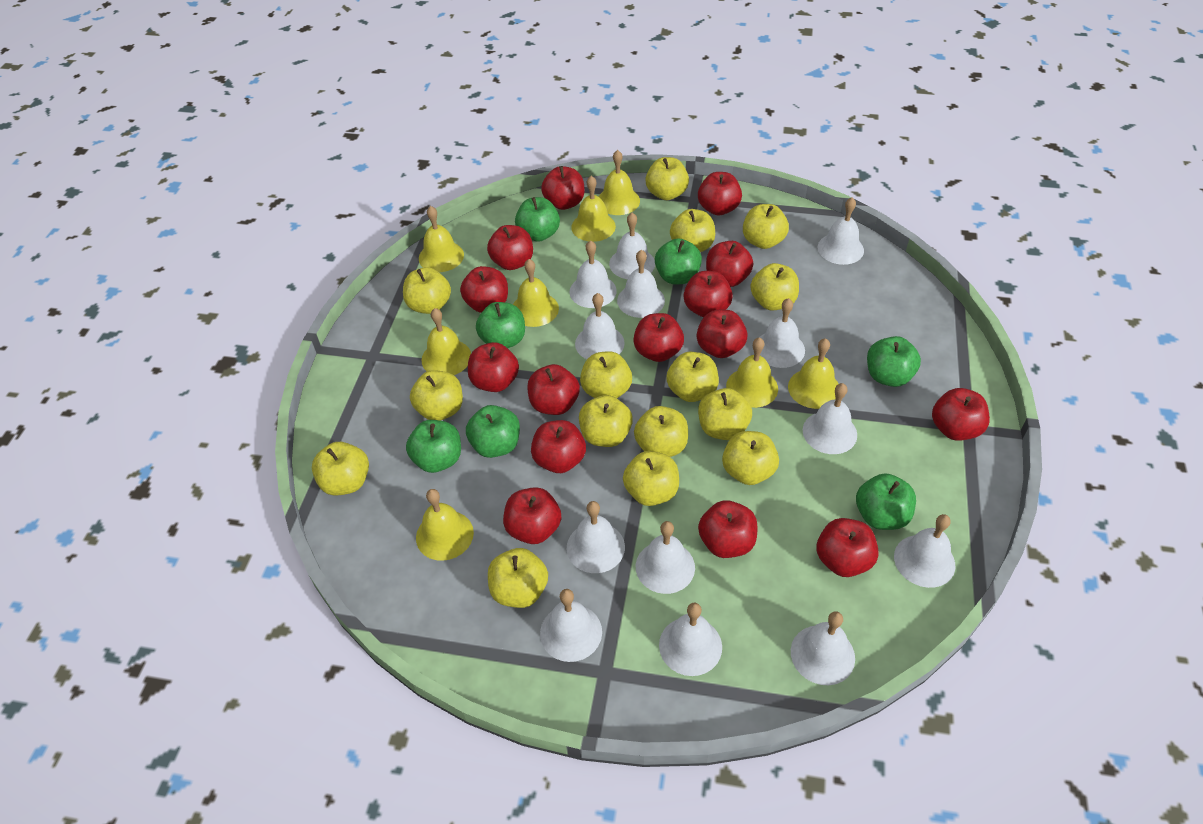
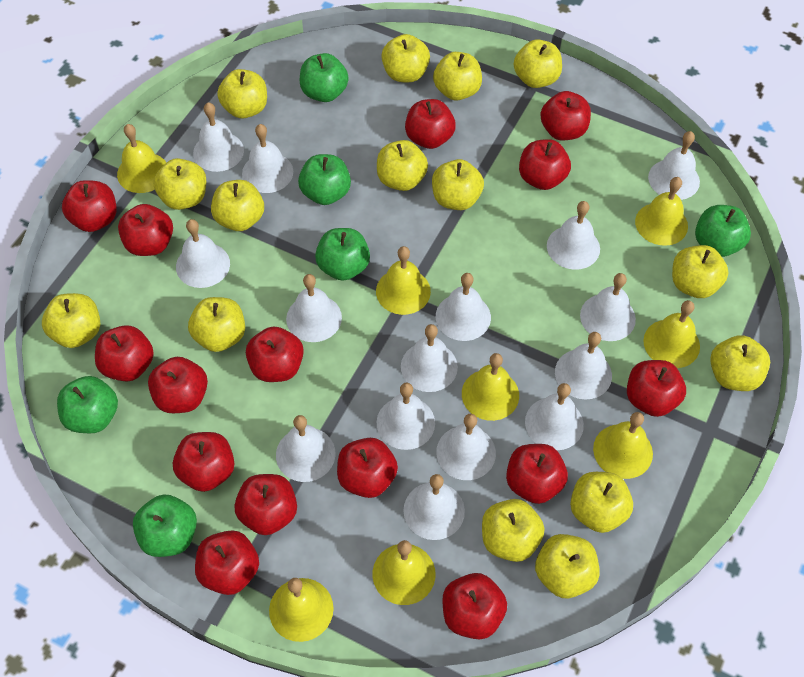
green apple: 7 -> 6
white bell: 13 -> 15

